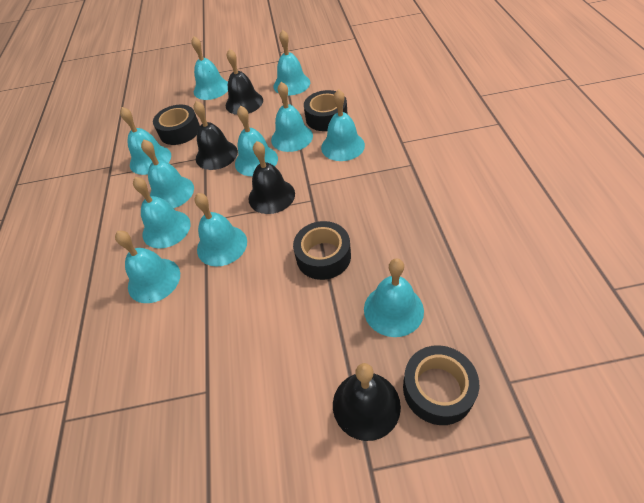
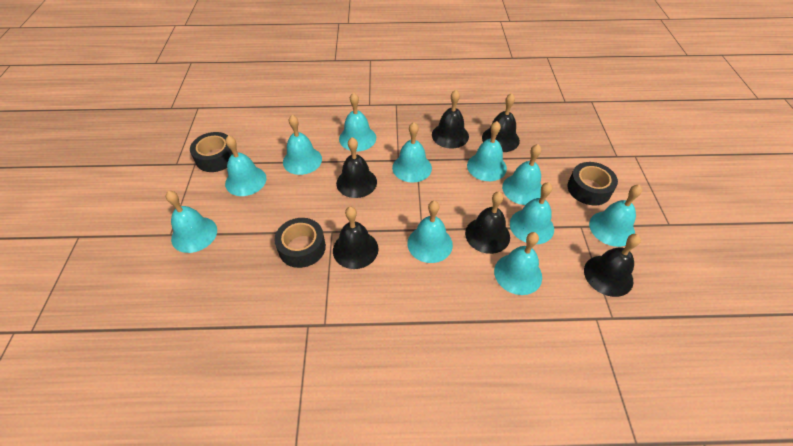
black bell: 4 -> 6
black tape: 4 -> 3

